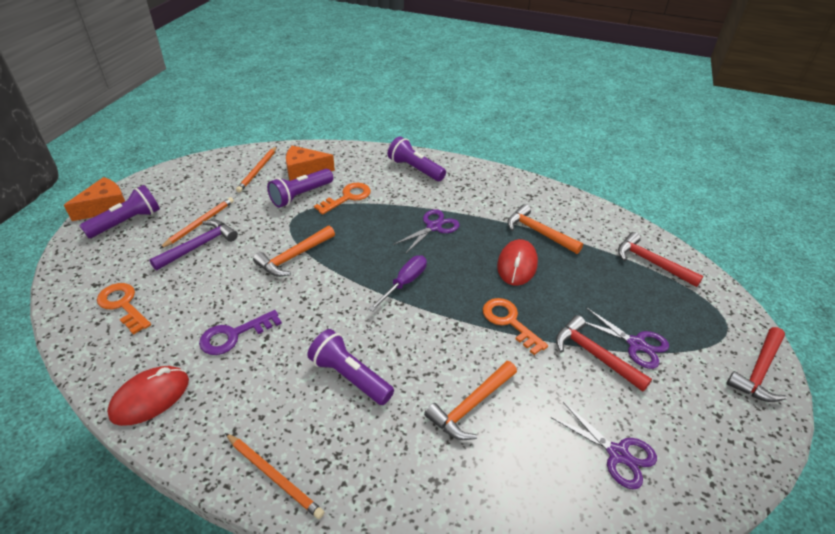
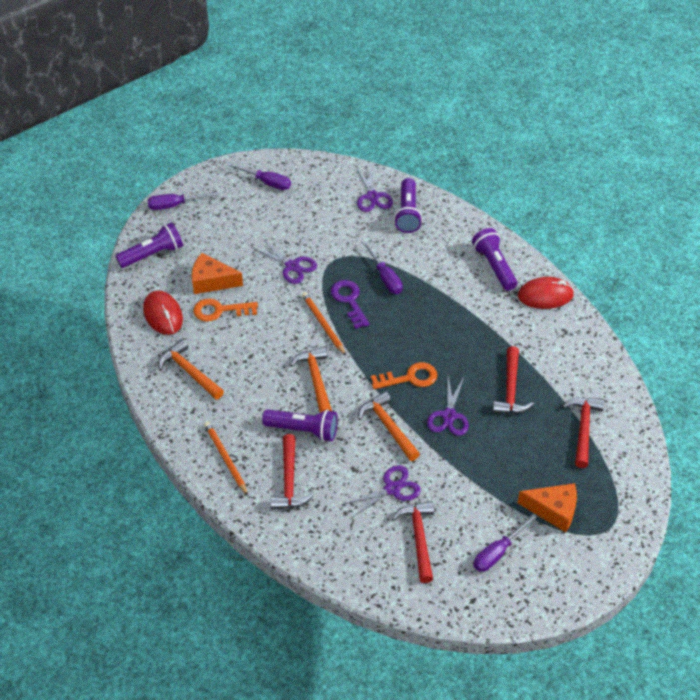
orange key: 3 -> 2
orange pencil: 3 -> 2
purple hammer: 1 -> 0
purple scissors: 3 -> 4
purple screwdriver: 1 -> 4
red hammer: 3 -> 4

